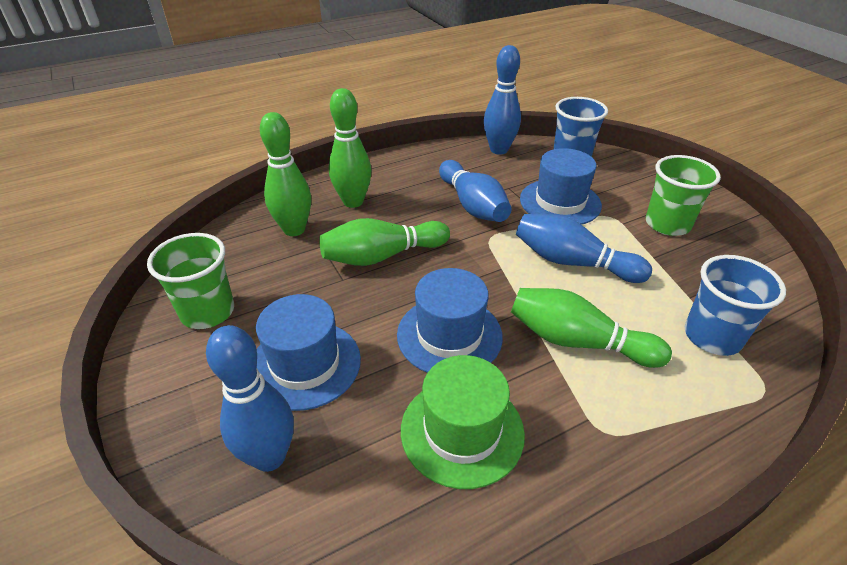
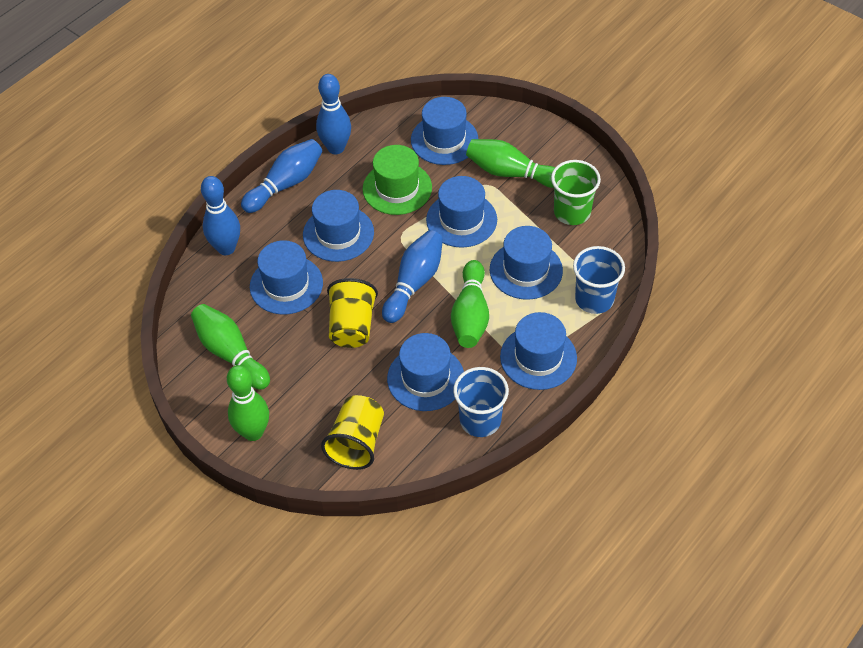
blue hat: 3 -> 7
green cup: 2 -> 1
yellow cup: 0 -> 2

